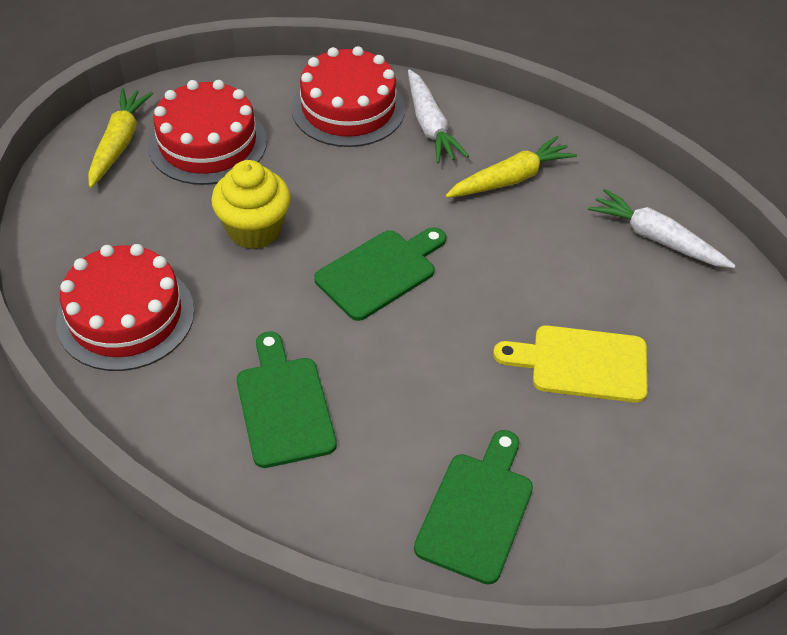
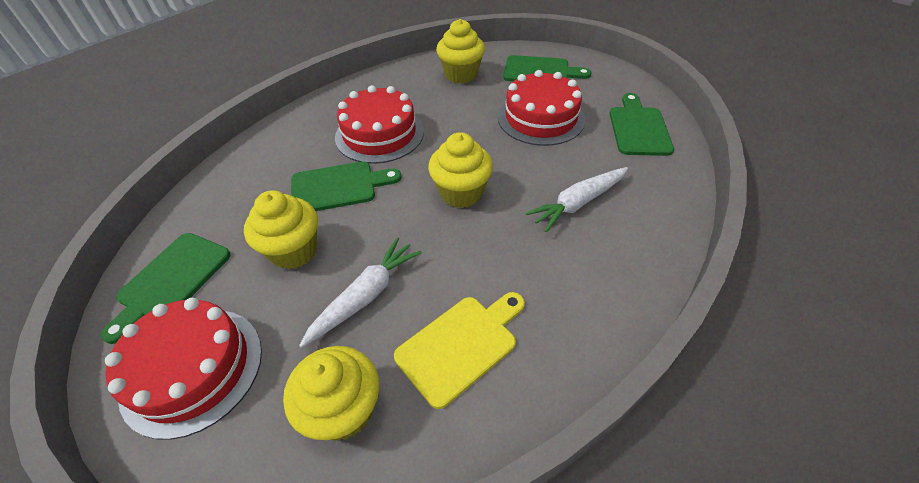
green cutting board: 3 -> 4
yellow carrot: 2 -> 0
yellow cupcake: 1 -> 4

